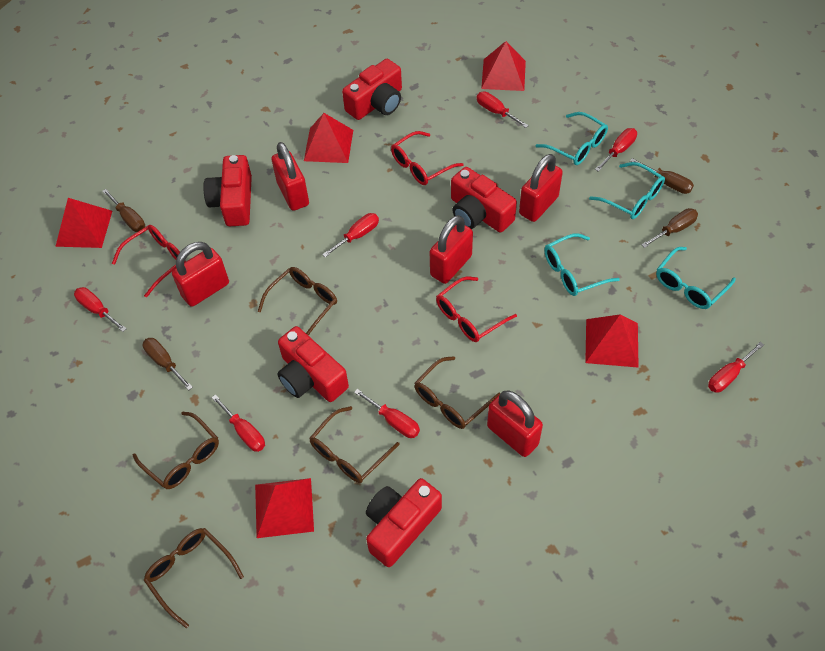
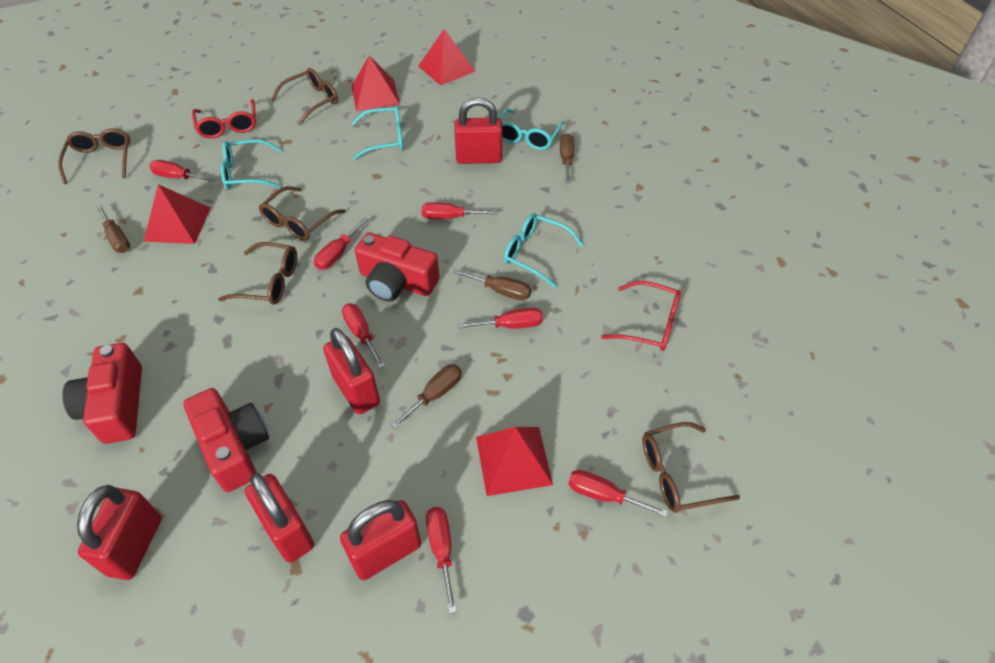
red camera: 5 -> 3
red glasses: 3 -> 2
red pyramid: 5 -> 4

